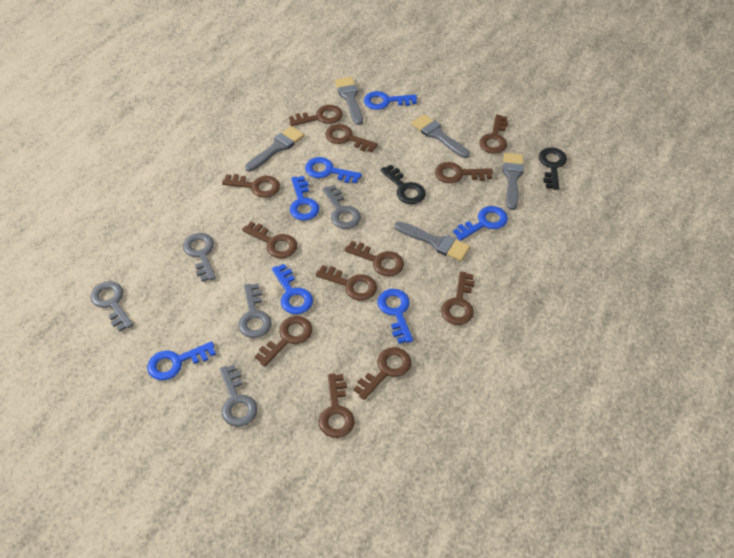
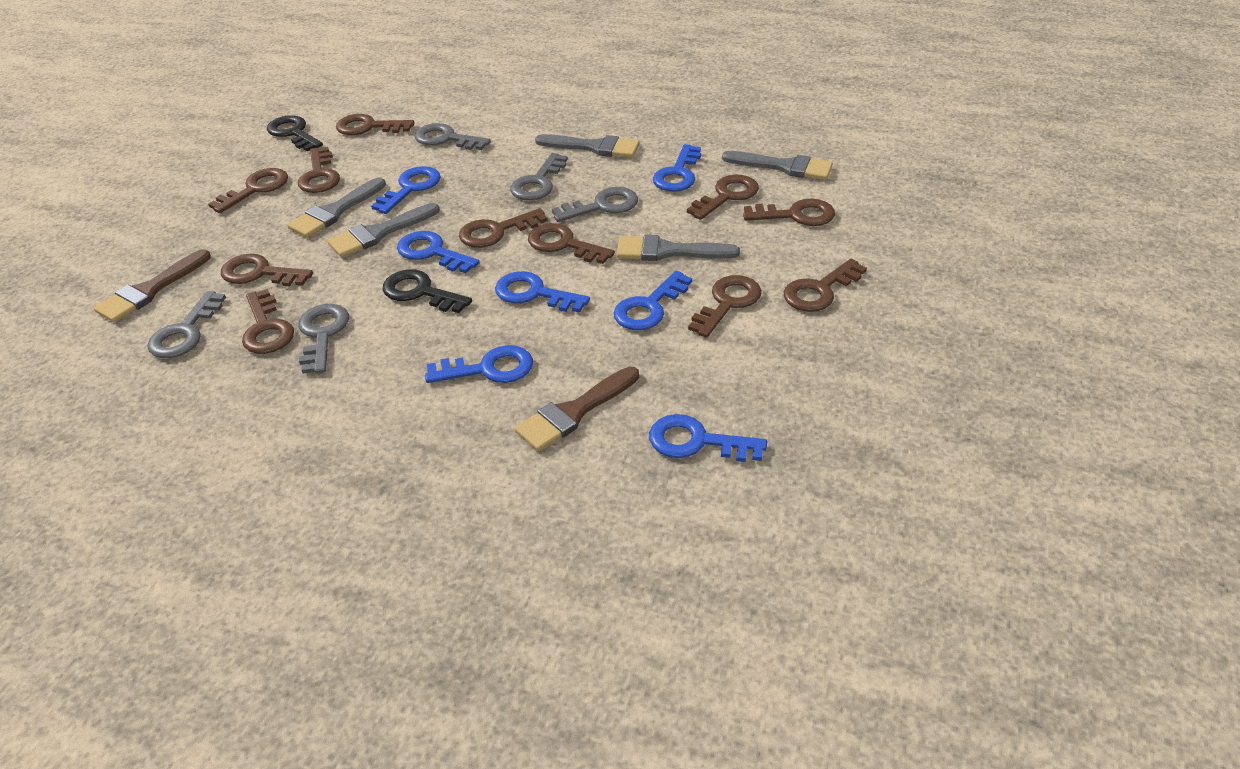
brown brush: 0 -> 2
brown key: 12 -> 11

